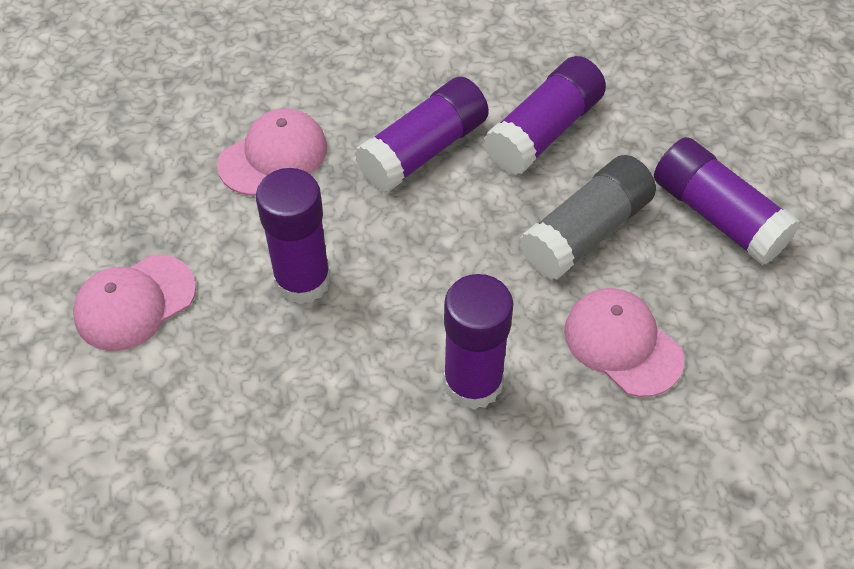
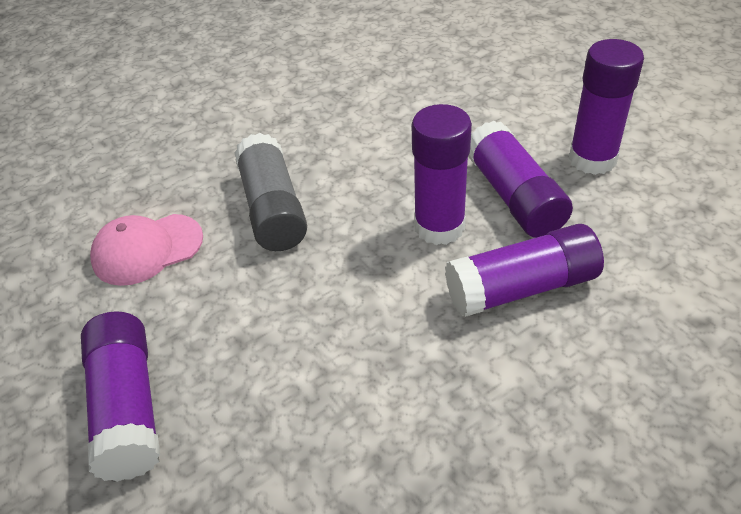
pink cap: 3 -> 1

